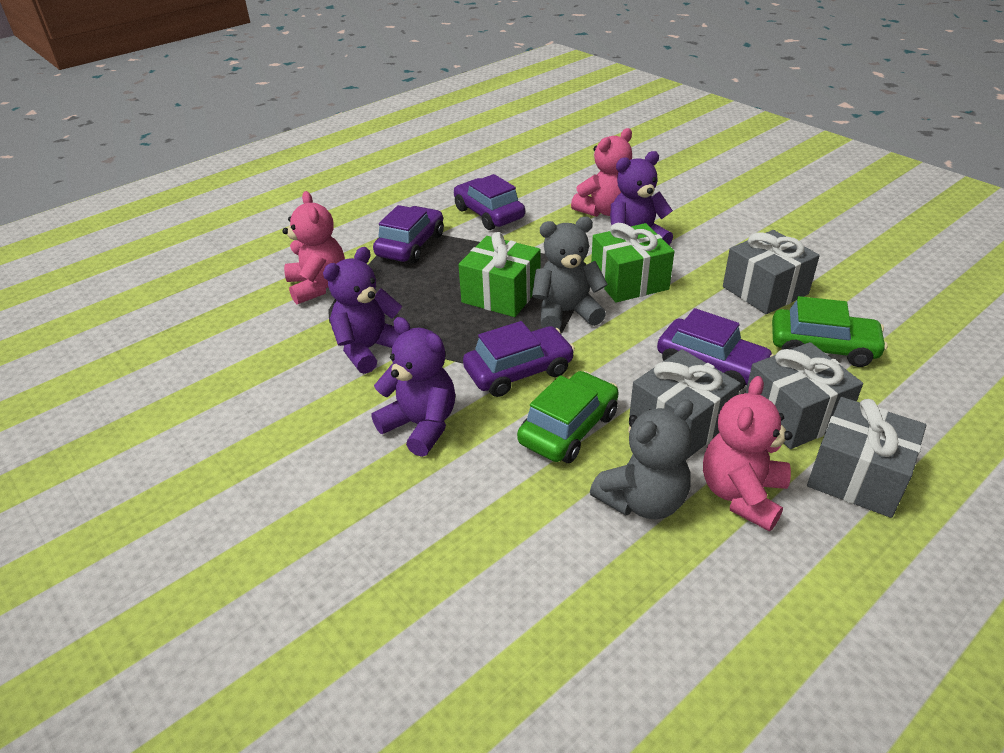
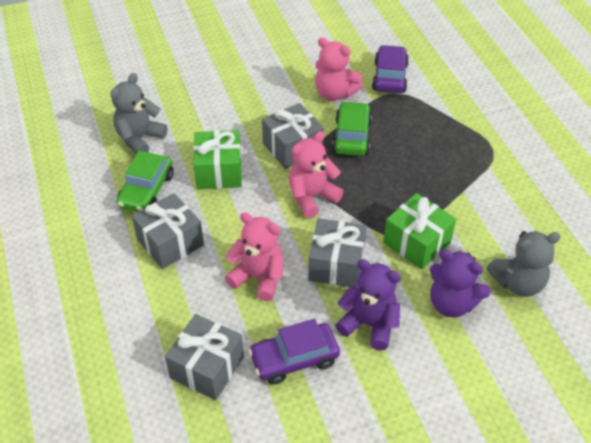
purple car: 4 -> 2
purple teddy bear: 3 -> 2

